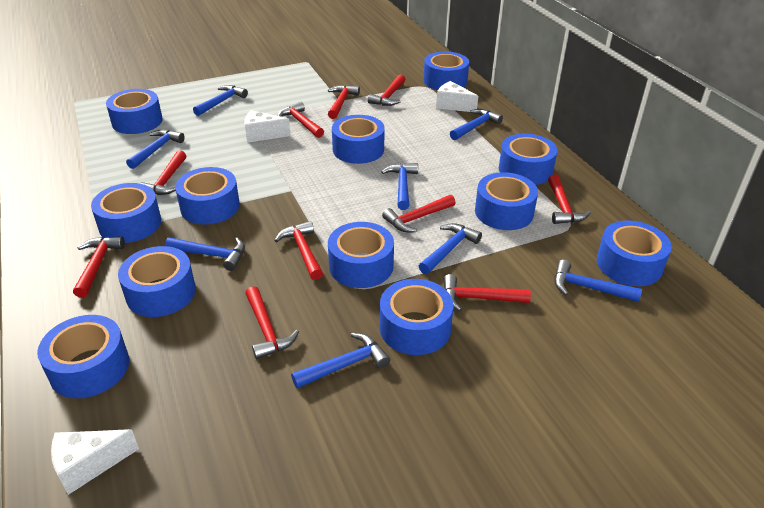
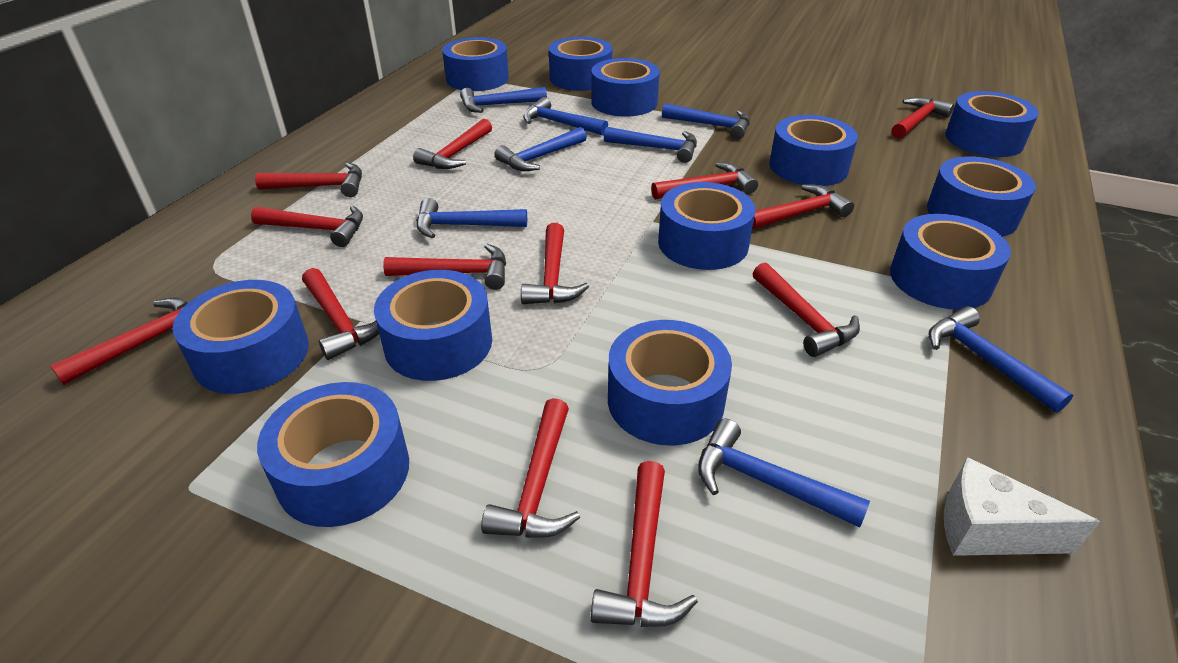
red hammer: 10 -> 13
white cheese: 3 -> 1

